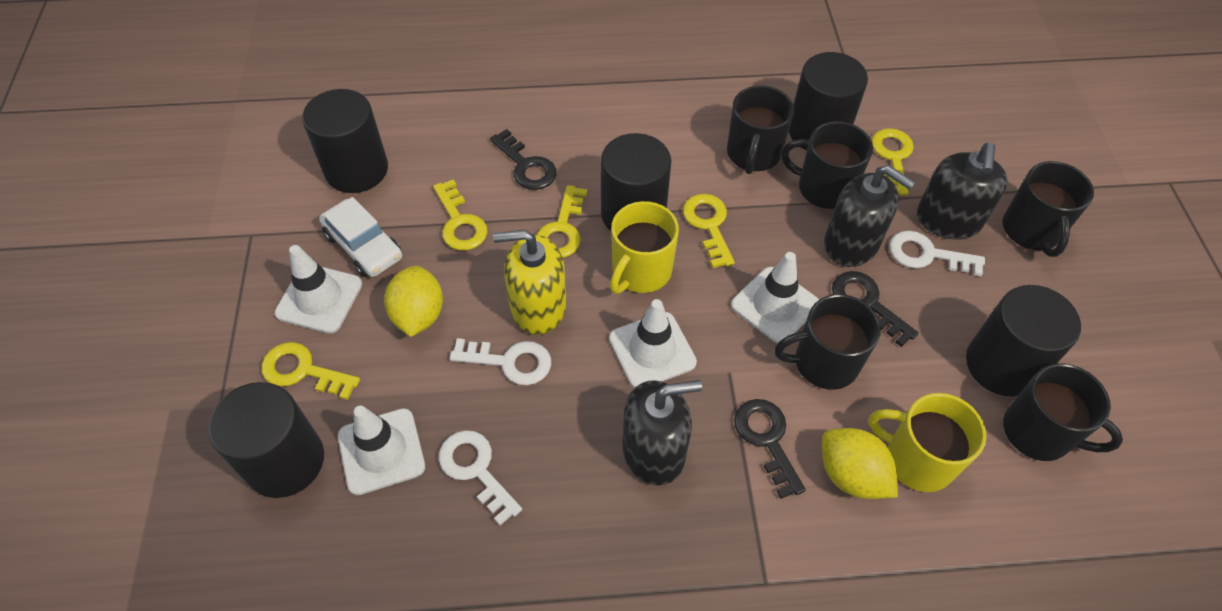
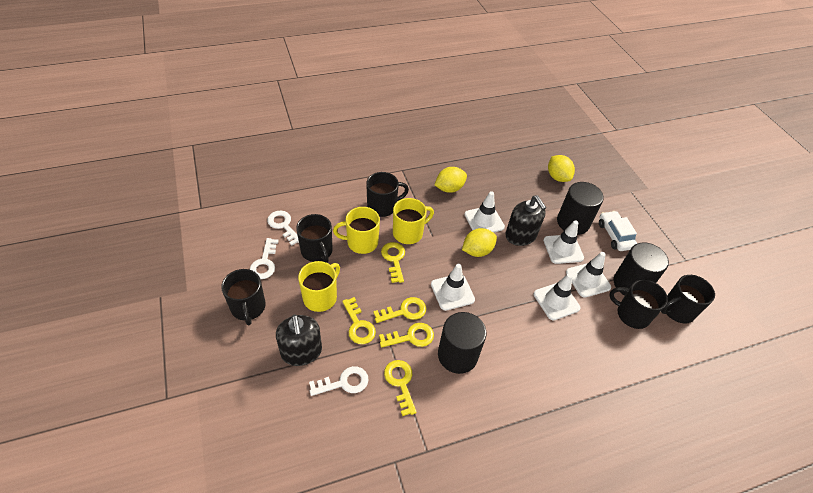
black cylinder: 5 -> 3
black key: 3 -> 0
black soap dispenser: 3 -> 2
white traffic cone: 4 -> 5
yellow lemon: 2 -> 3
yellow mug: 2 -> 3
yellow soap dispenser: 1 -> 0

